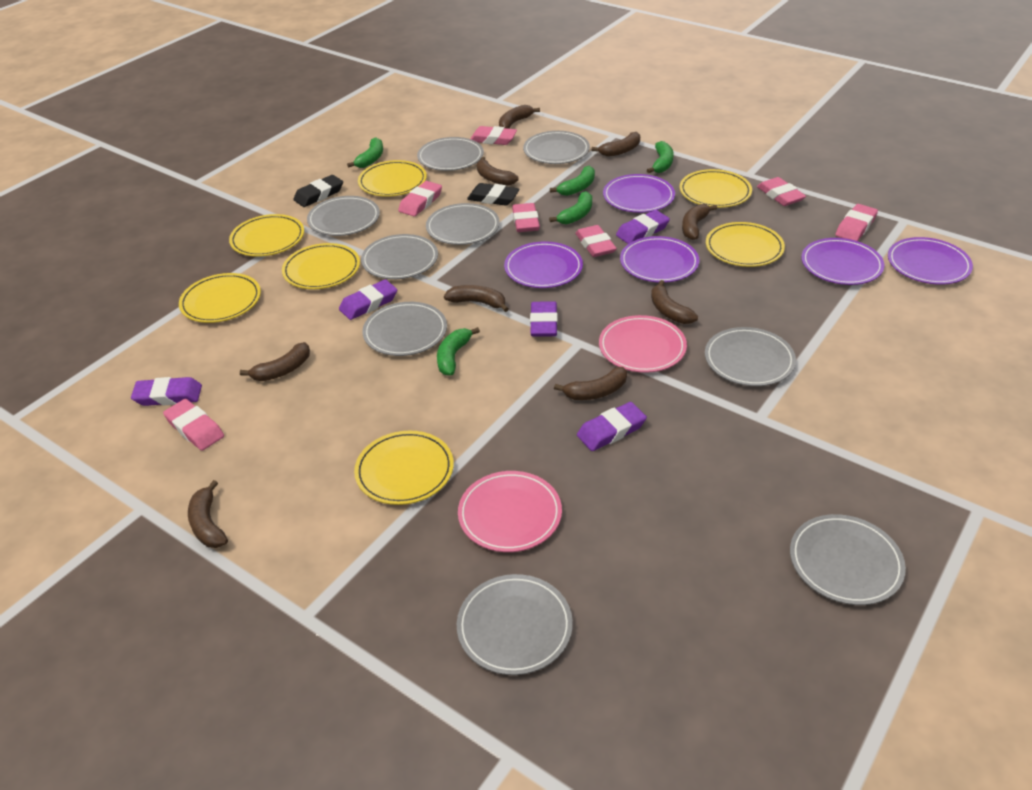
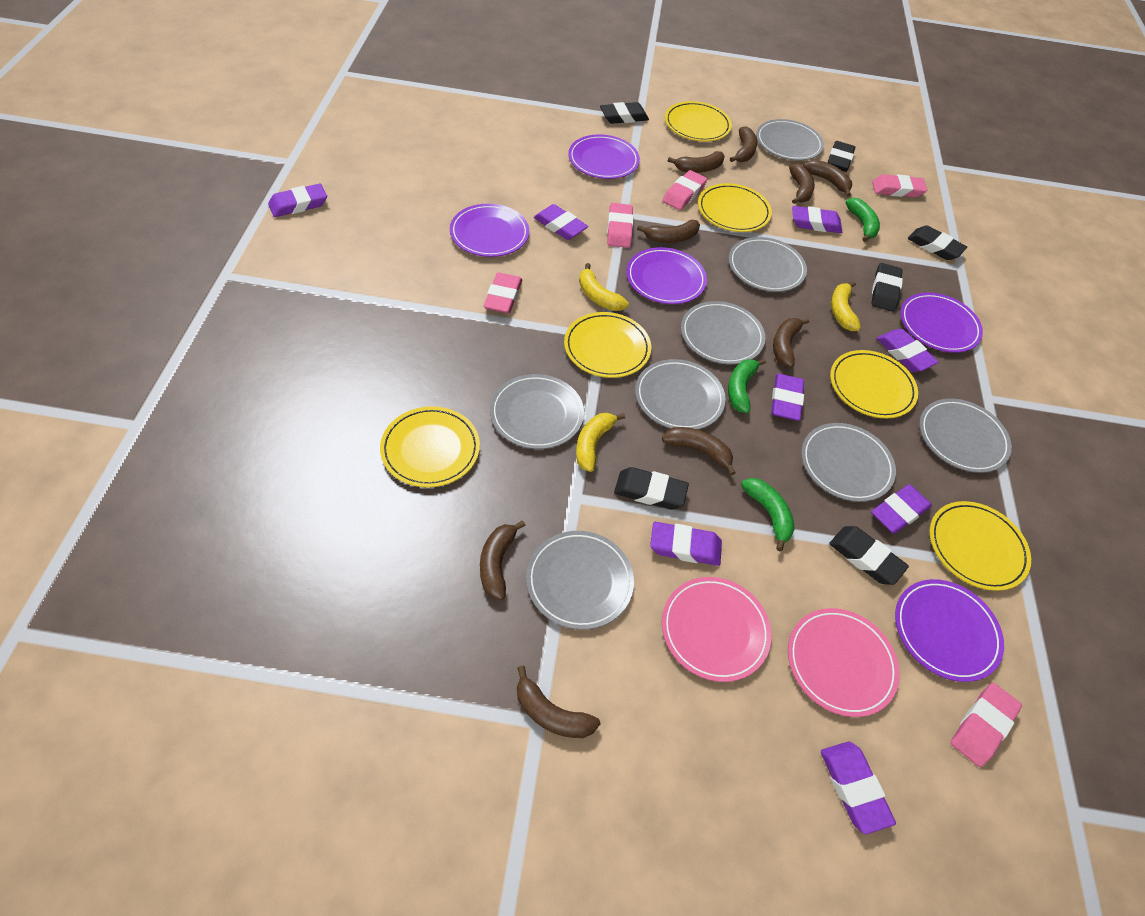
black eraser: 2 -> 6
green banana: 5 -> 3
grey plate: 9 -> 8
pink eraser: 7 -> 5
purple eraser: 5 -> 8
yellow banana: 0 -> 3
yellow plate: 7 -> 6

